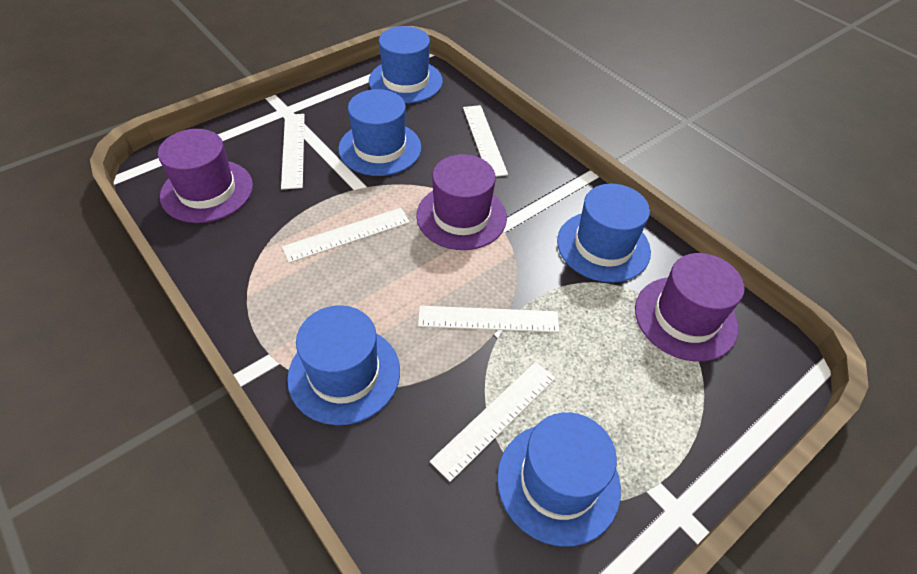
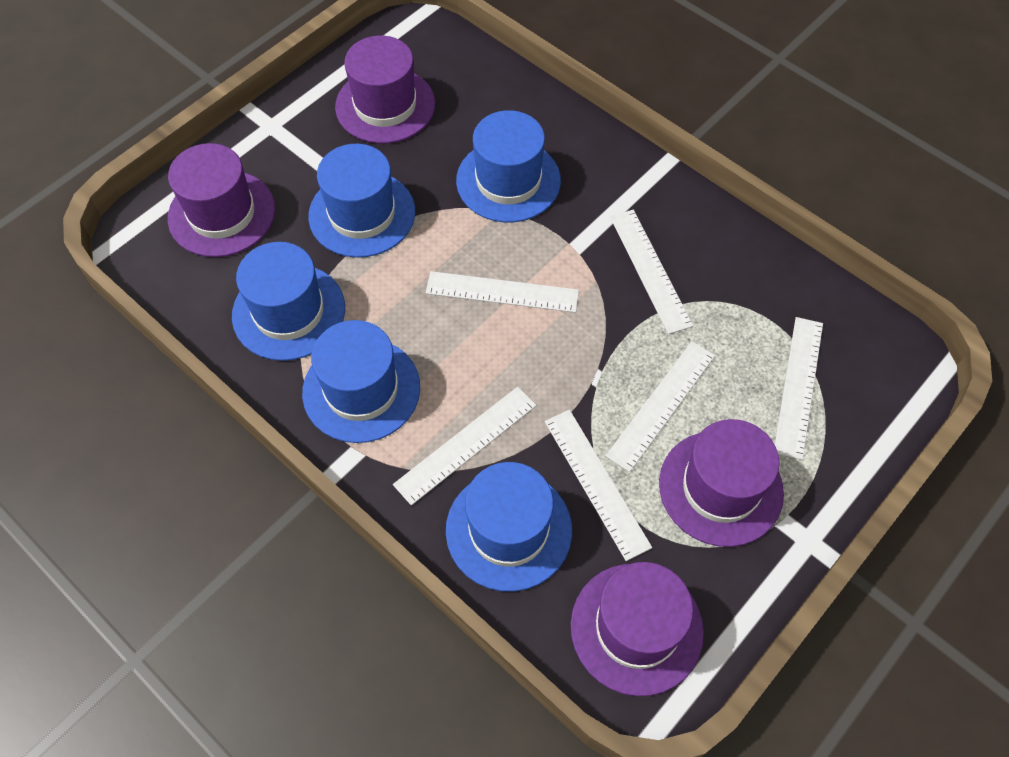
purple hat: 3 -> 4
white ruler: 5 -> 6

